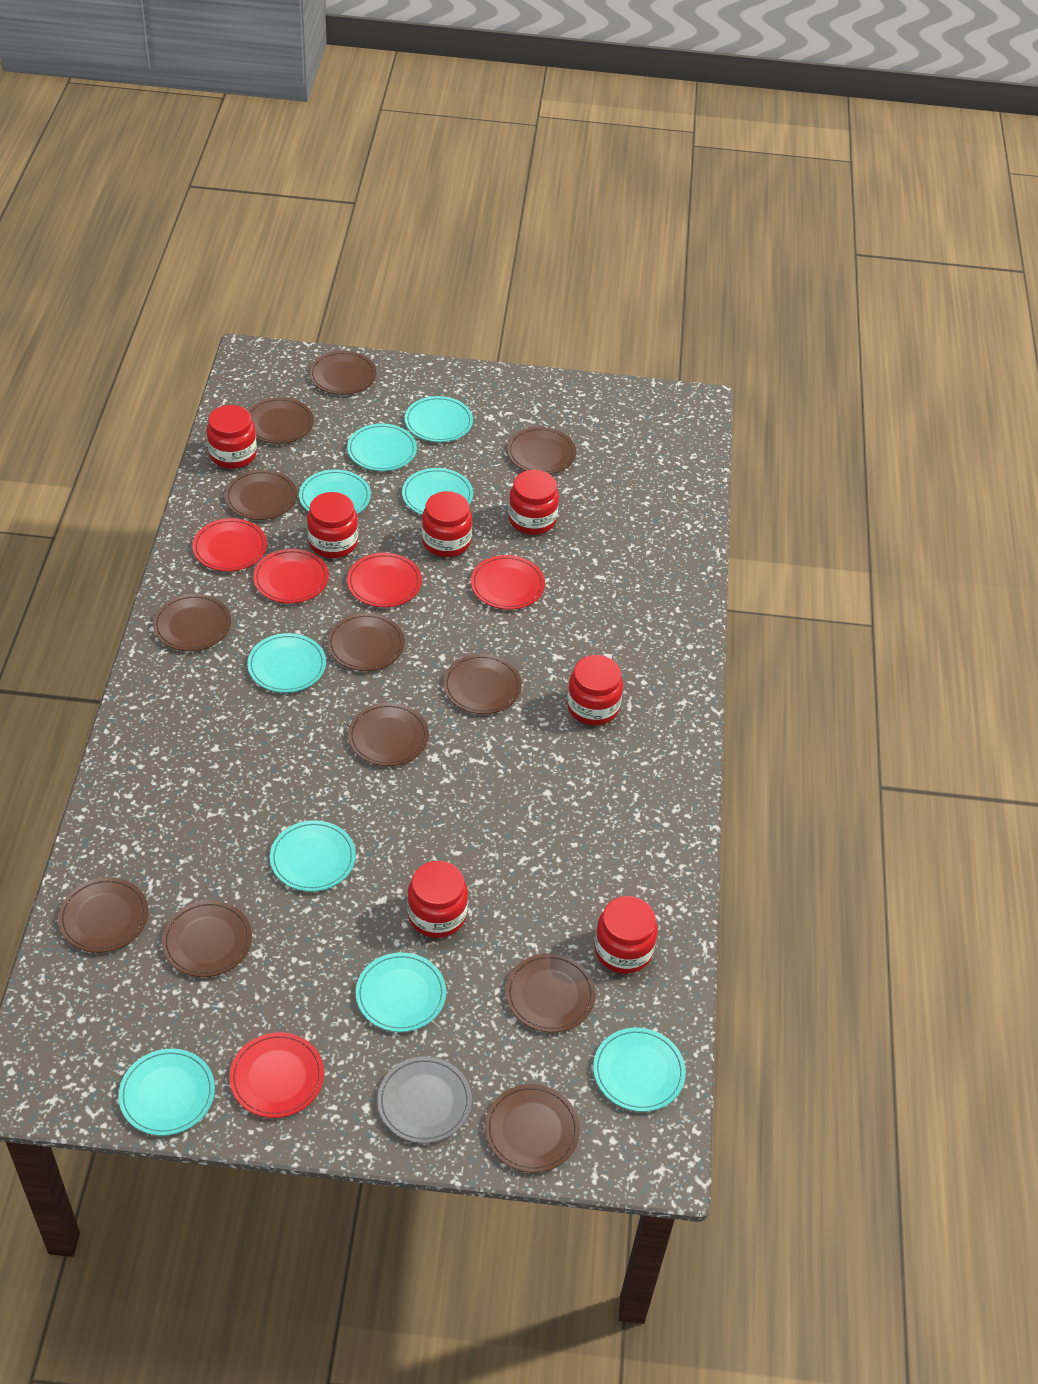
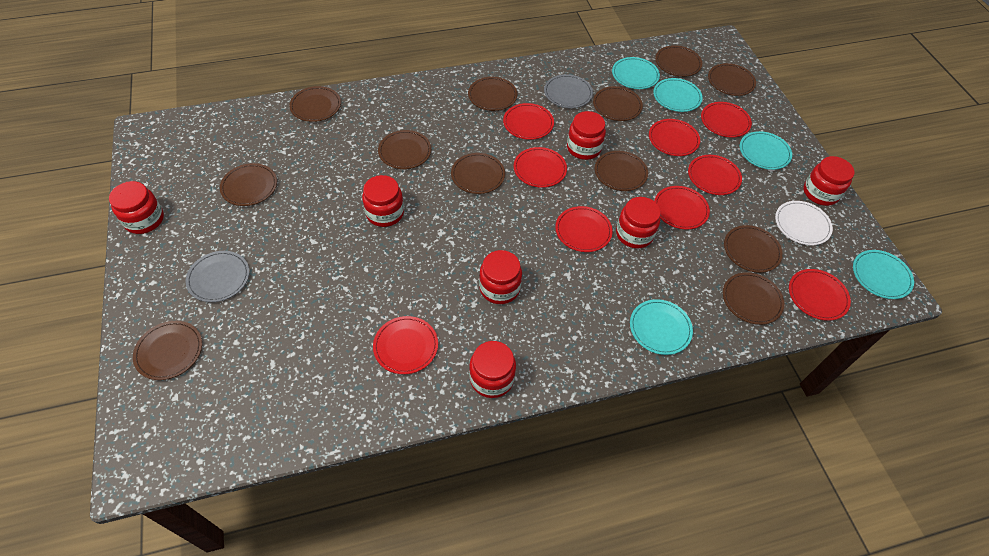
grey plate: 1 -> 2
red plate: 5 -> 9
turquoise plate: 9 -> 5
white plate: 0 -> 1

